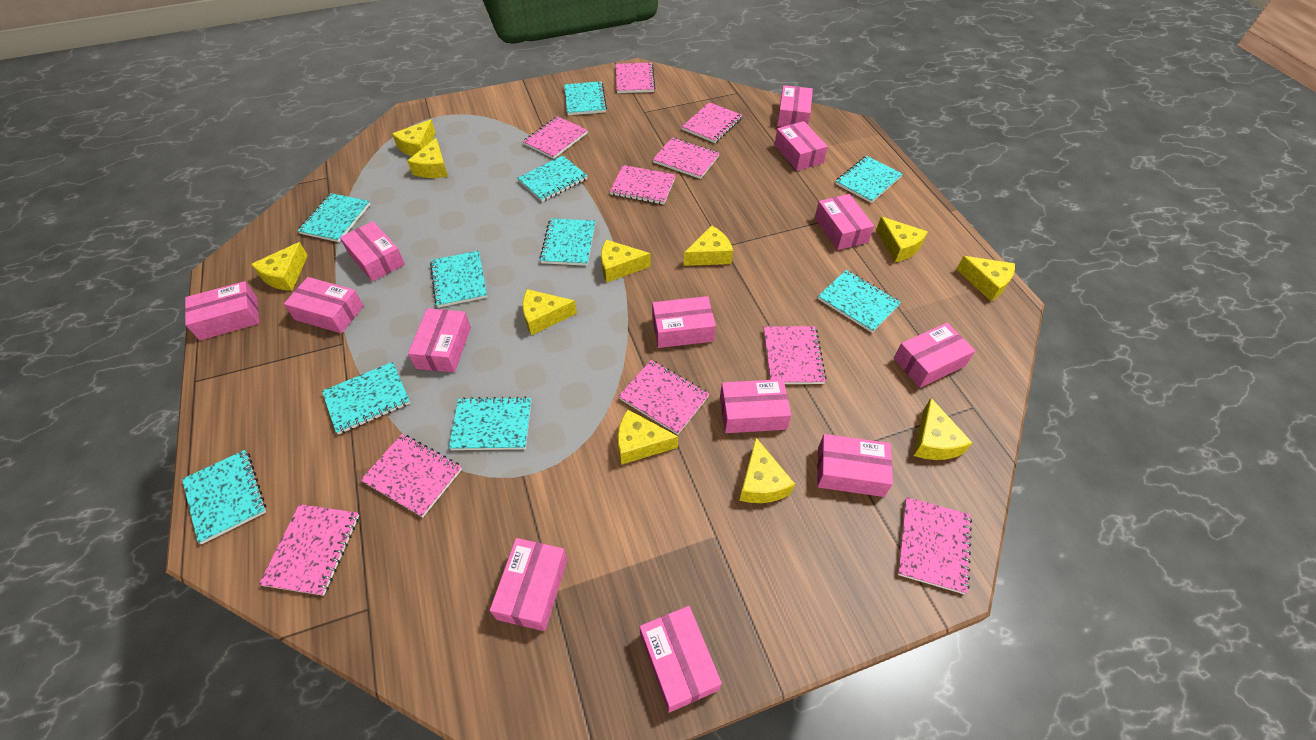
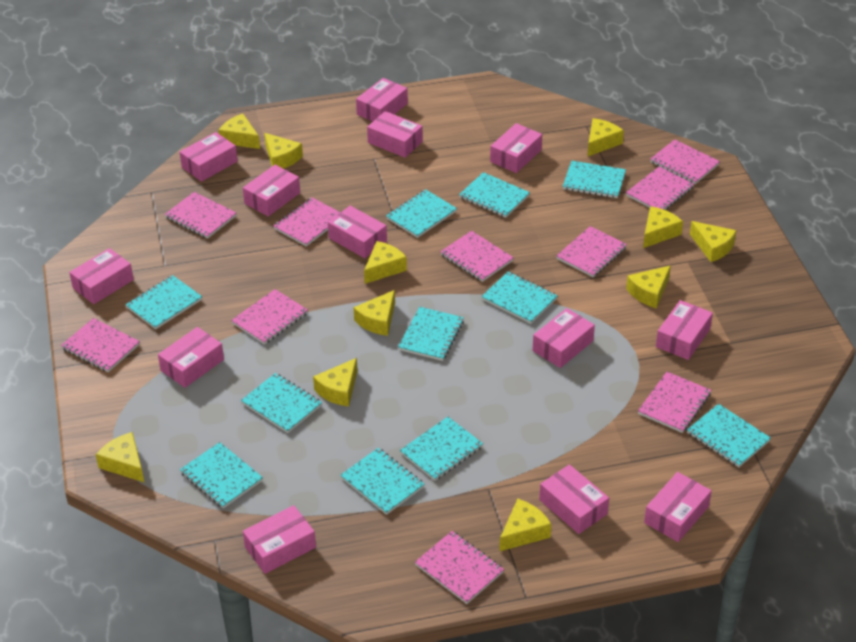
turquoise notebook: 10 -> 11

